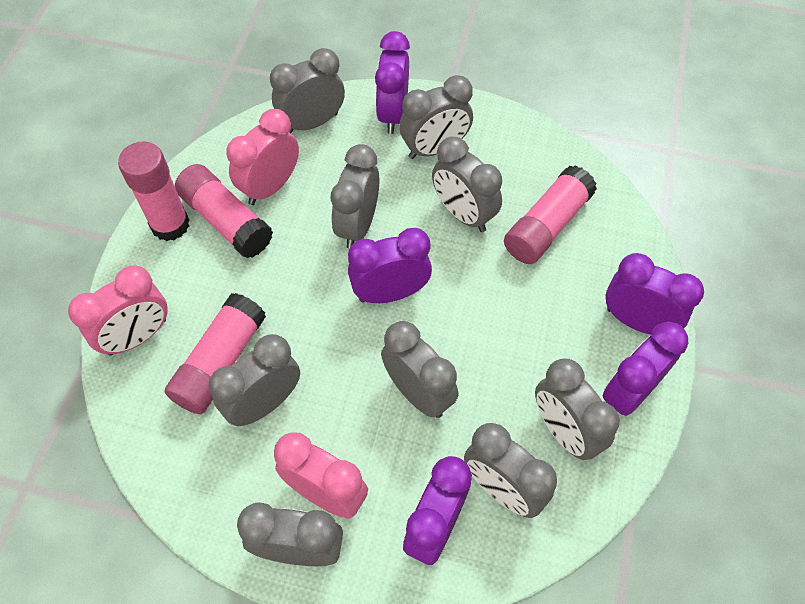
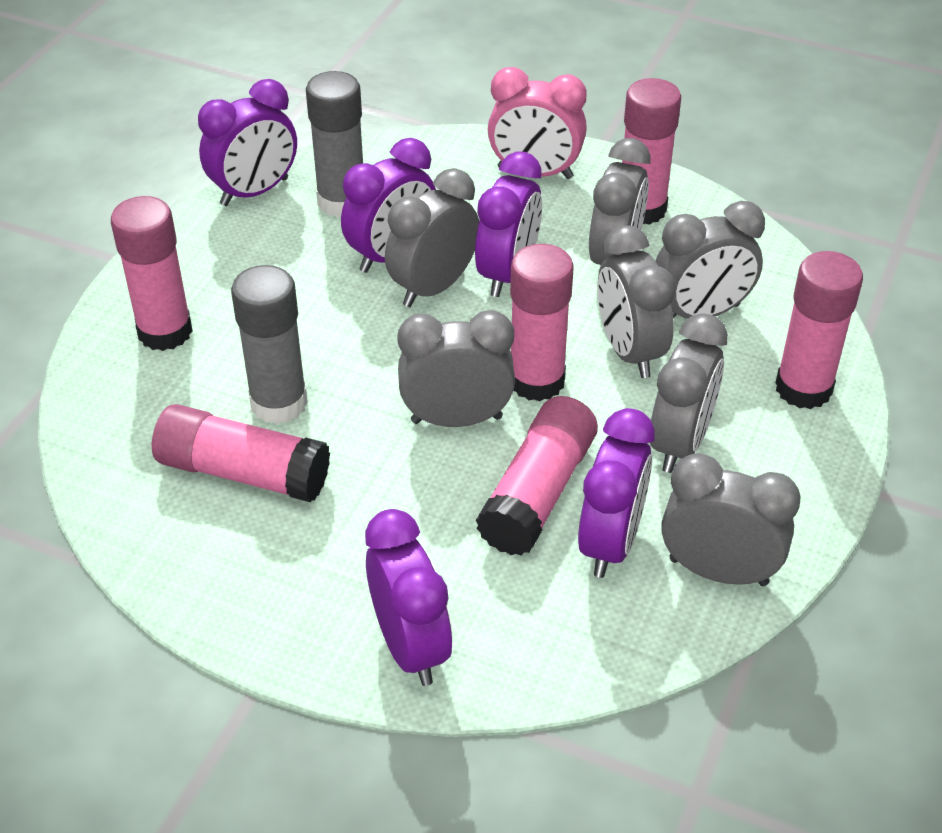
grey clock: 9 -> 7
grey glue stick: 0 -> 2
pink clock: 3 -> 1
pink glue stick: 4 -> 6

